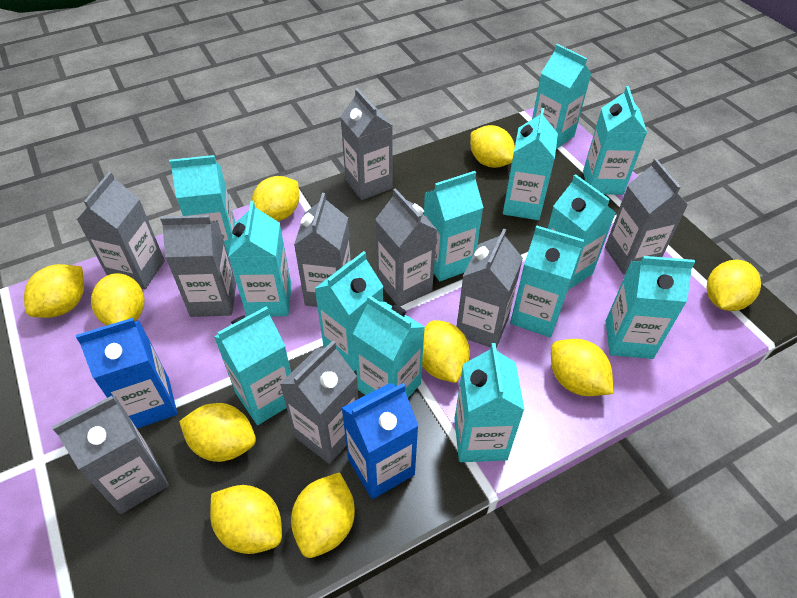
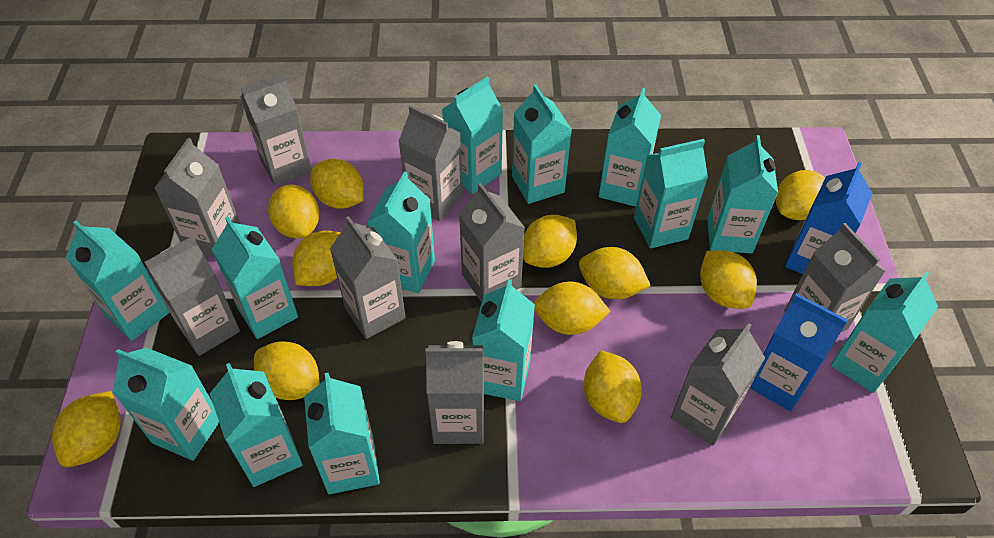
yellow lemon: 10 -> 11

